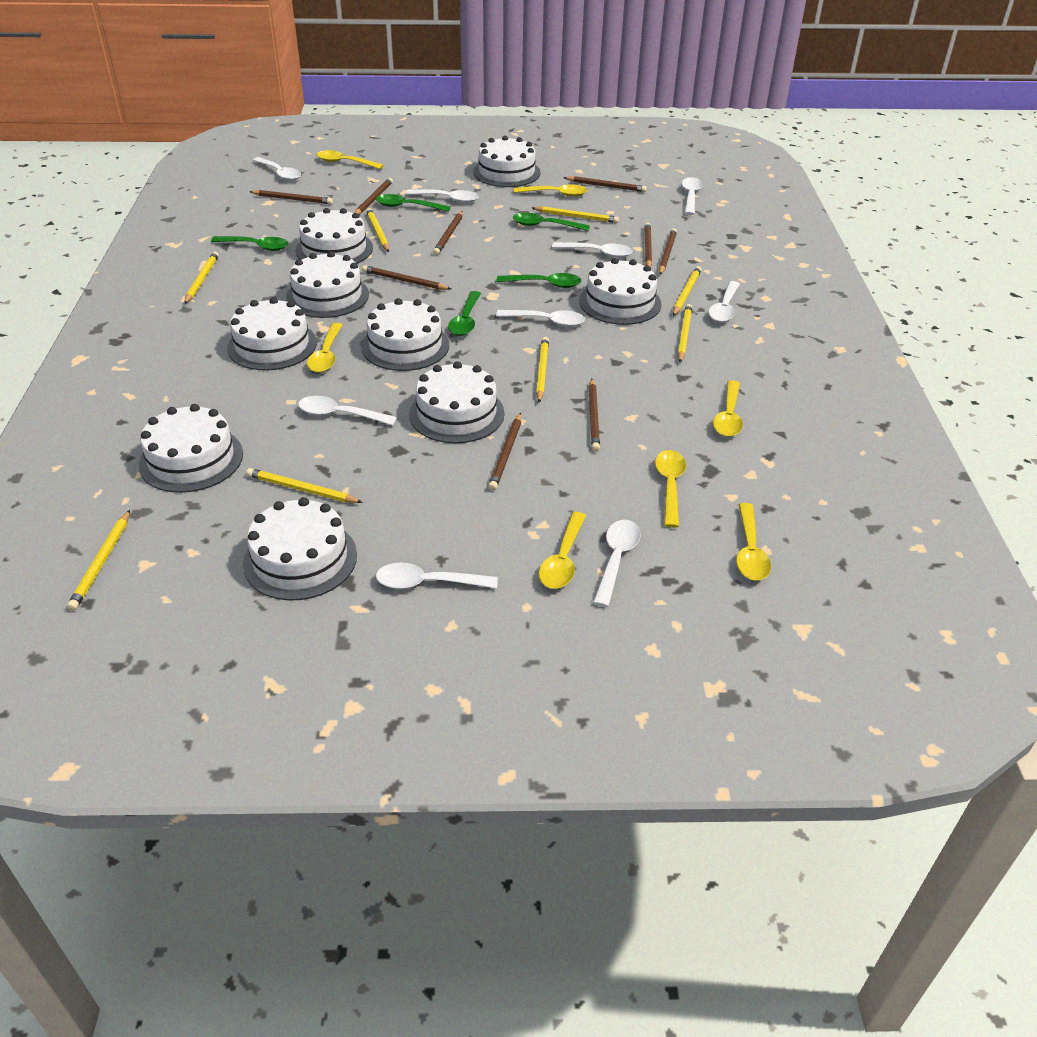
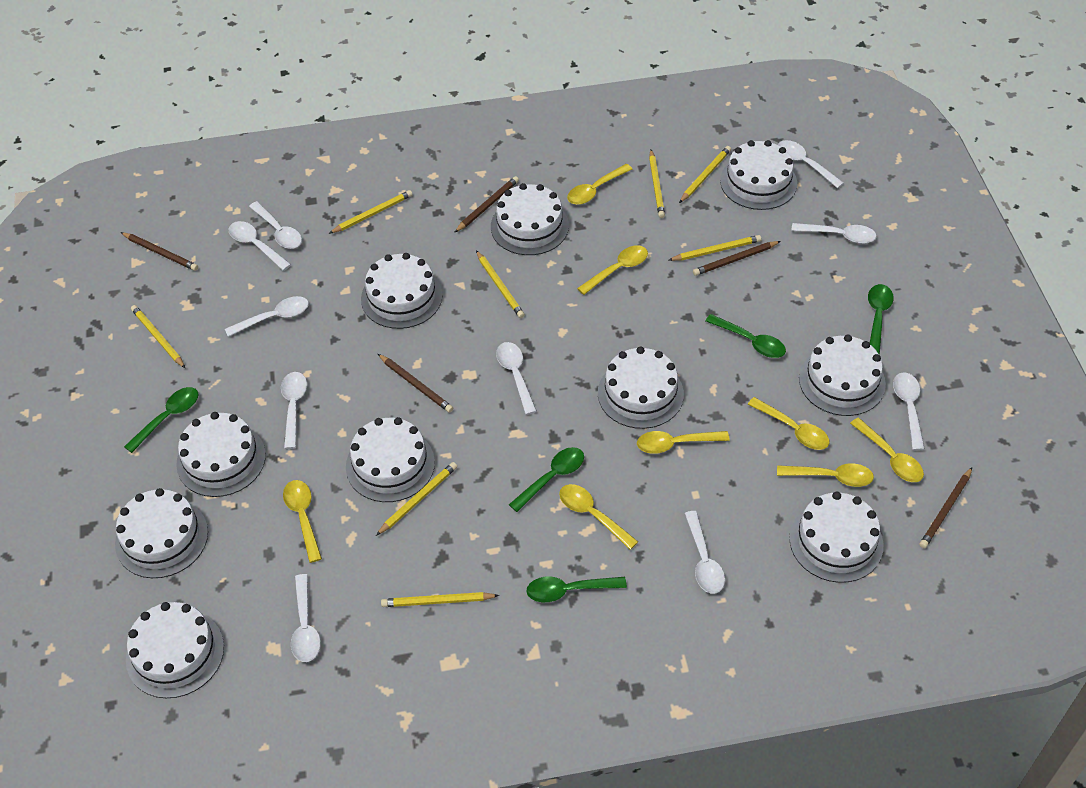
brown pencil: 9 -> 5
white cake: 9 -> 10
white spoon: 9 -> 10
yellow spoon: 7 -> 8

